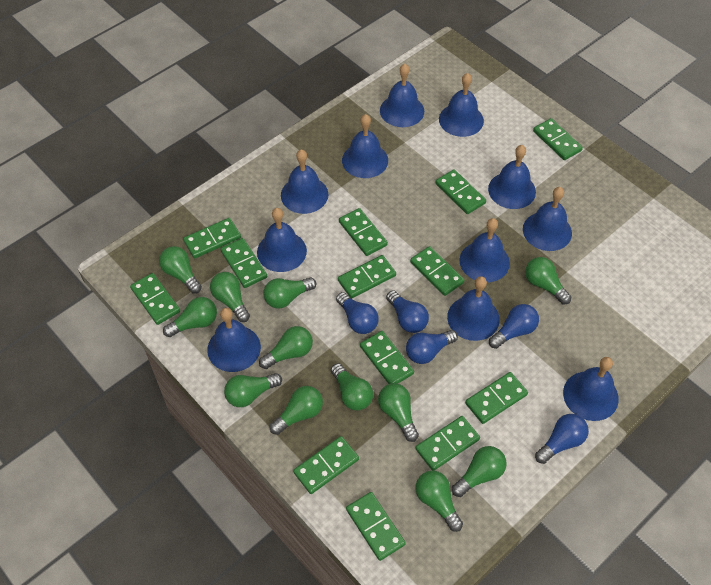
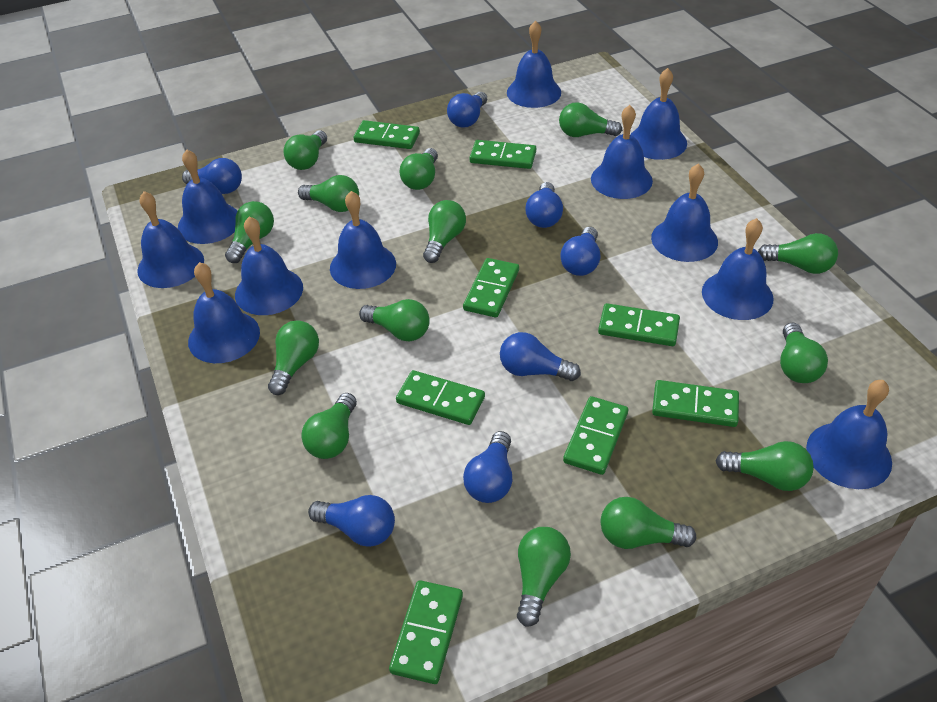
blue light bulb: 5 -> 7
green domino: 13 -> 8
green light bulb: 12 -> 14

